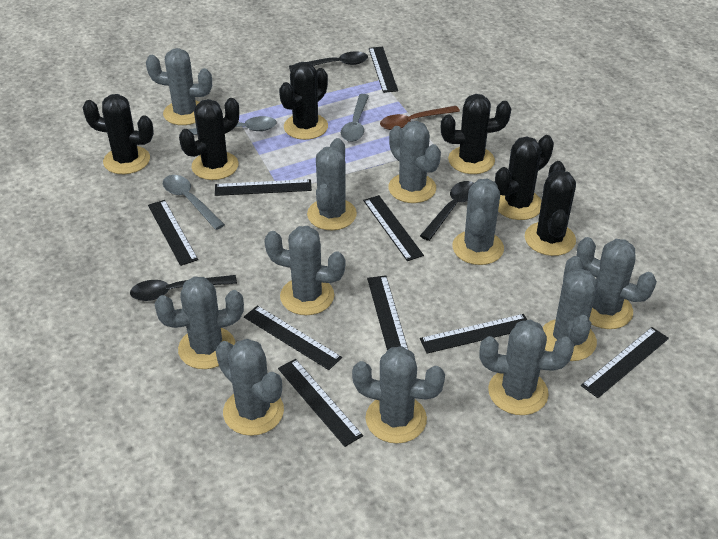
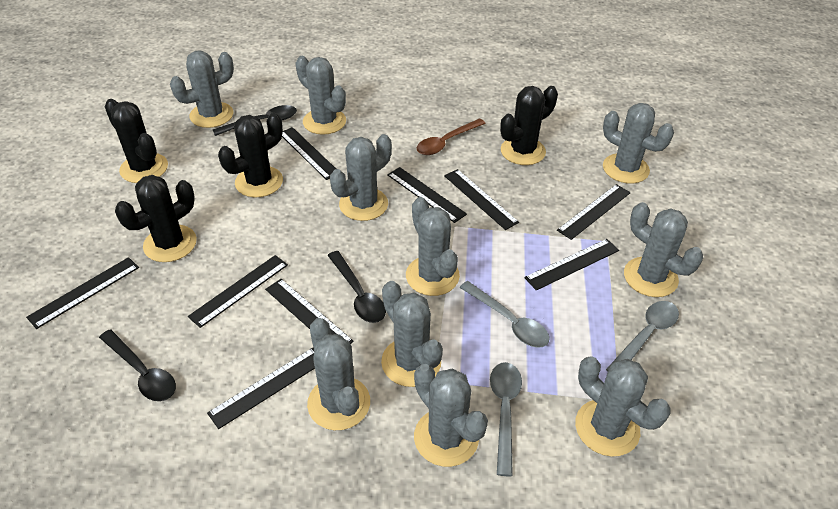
black cactus: 6 -> 4
grey cactus: 11 -> 10

